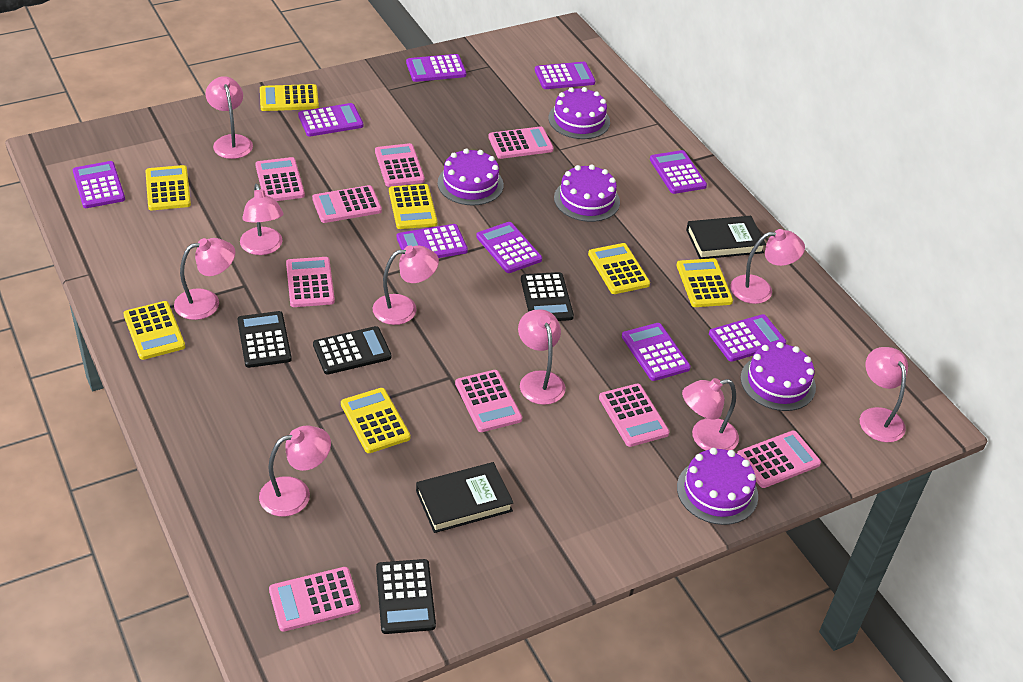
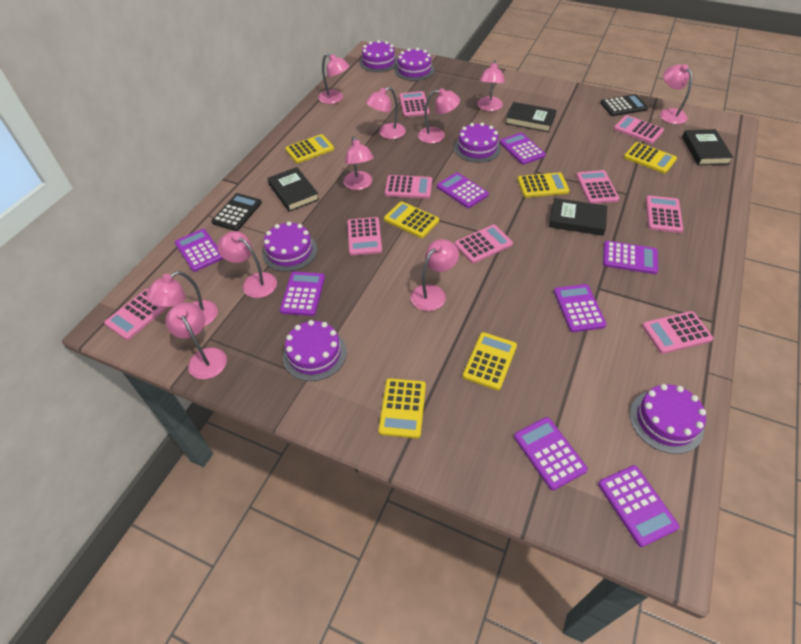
black book: 2 -> 4
black calculator: 4 -> 2
pink lamp: 9 -> 10
purple cake: 5 -> 6
purple calculator: 9 -> 8
yellow calculator: 7 -> 6

